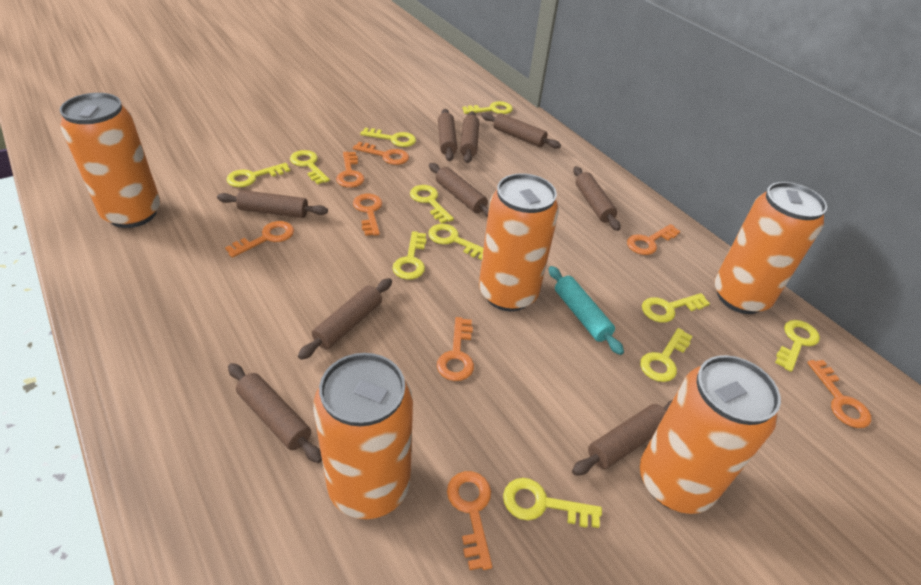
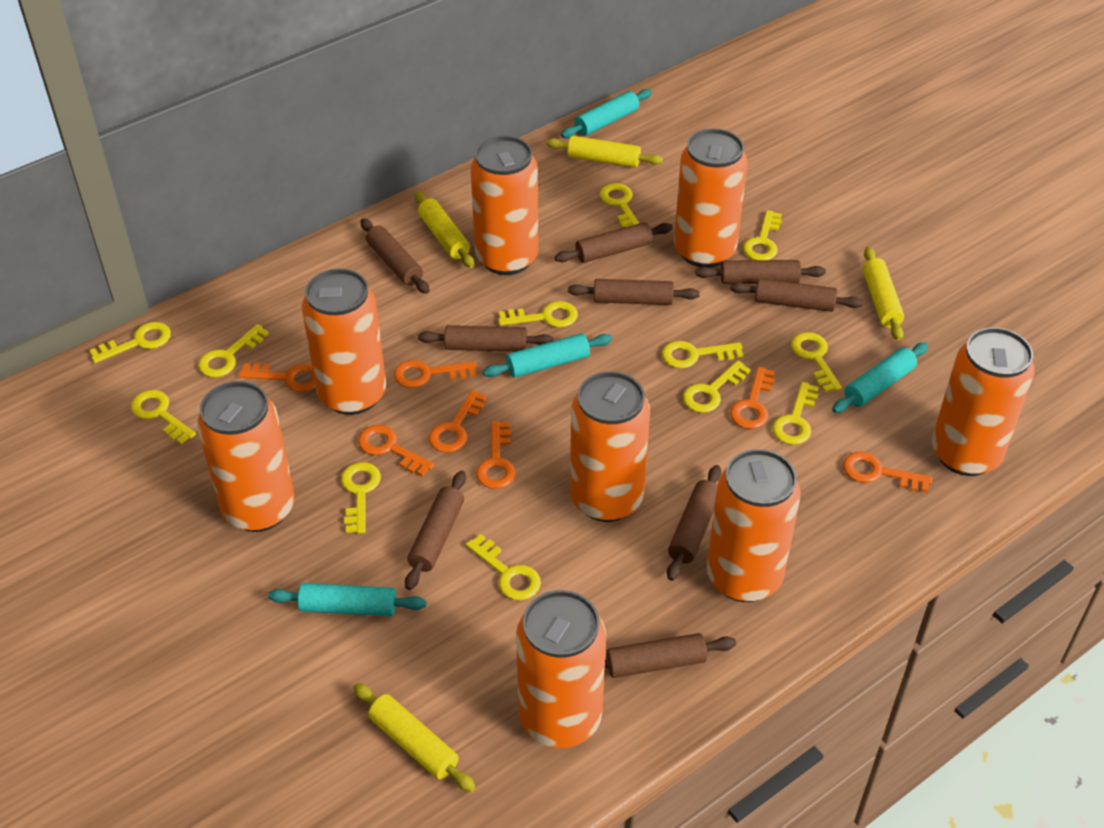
orange can: 5 -> 8
orange key: 8 -> 7
turquoise rolling pin: 1 -> 4
yellow key: 11 -> 12
yellow rolling pin: 0 -> 4

